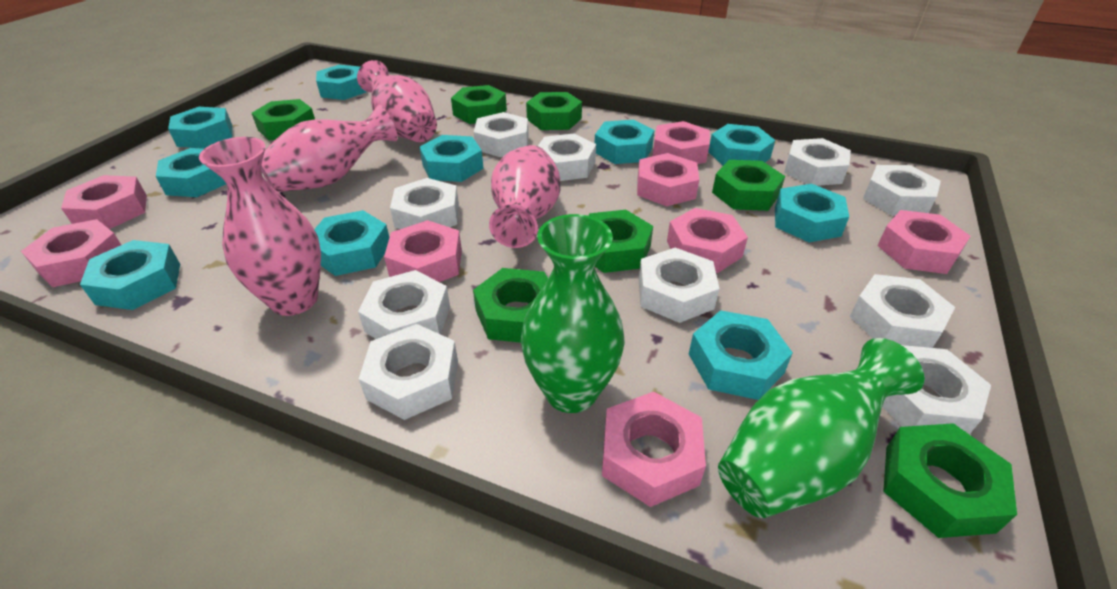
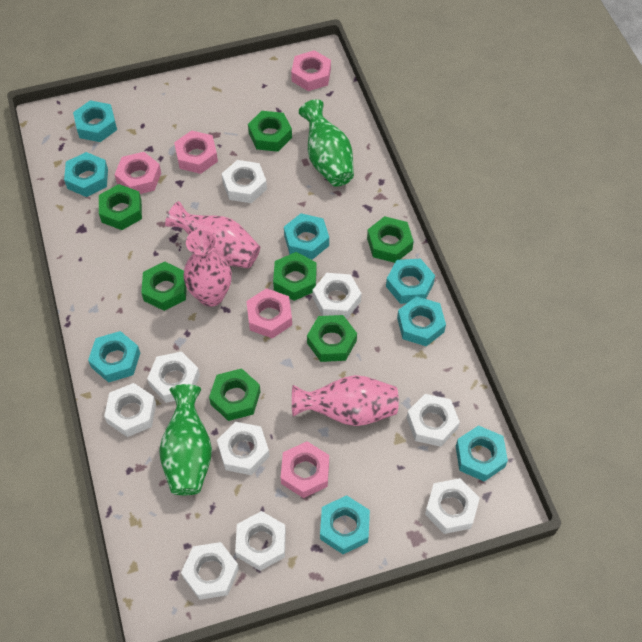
pink nut: 8 -> 5
pink vase: 4 -> 3
turquoise nut: 10 -> 8
white nut: 10 -> 9

